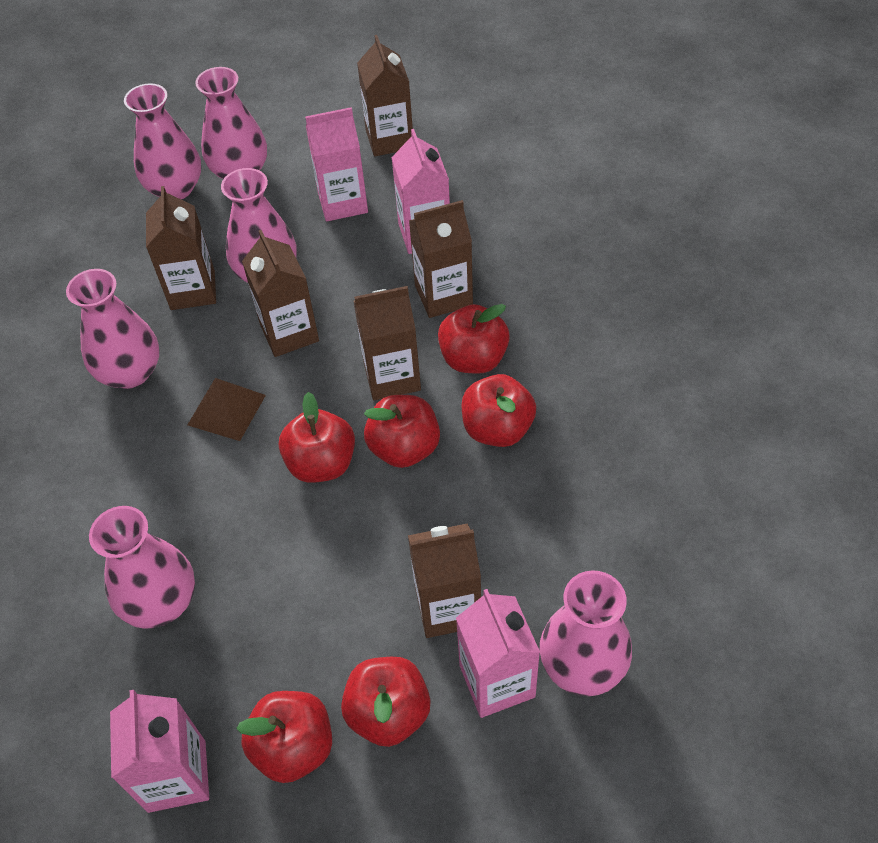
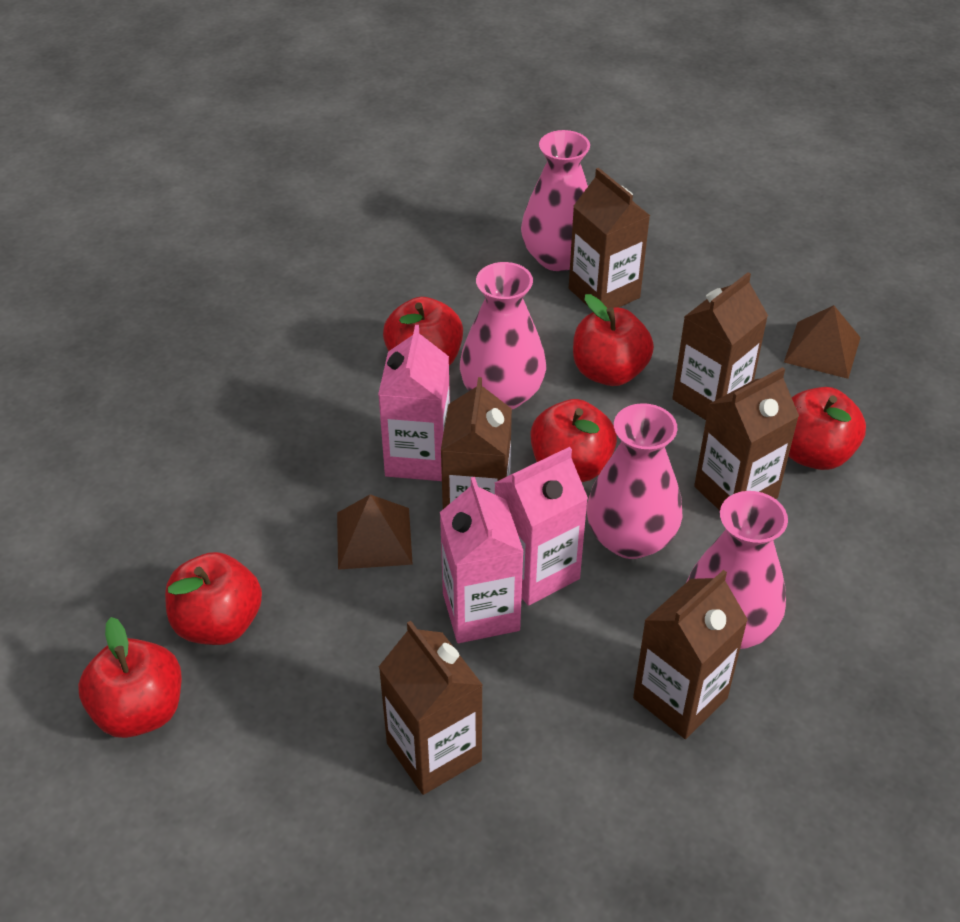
brown pyramid: 1 -> 2
pink carton: 4 -> 3
pink vase: 6 -> 4

